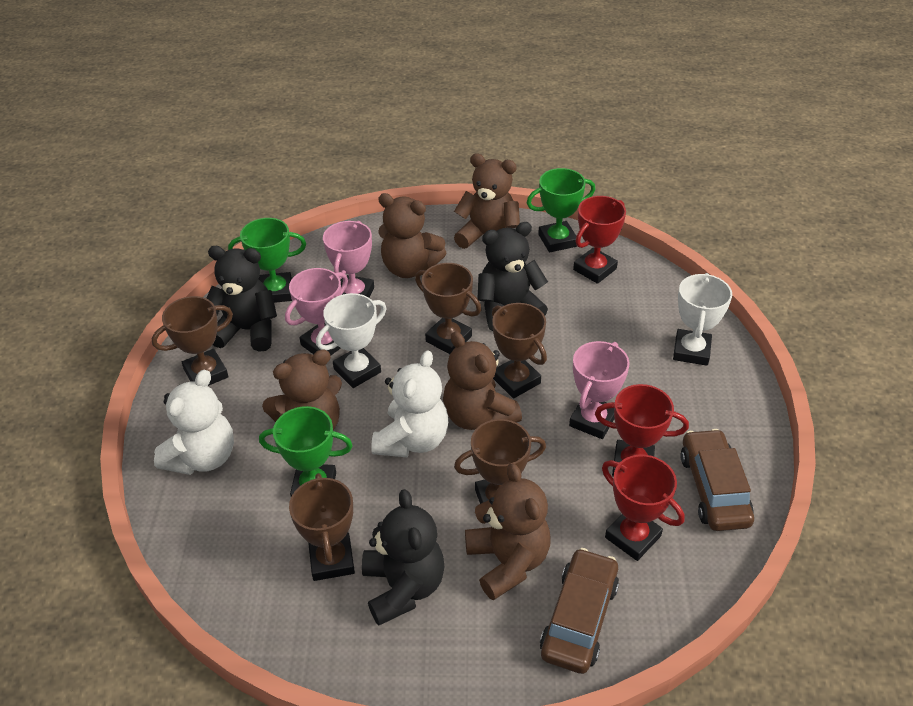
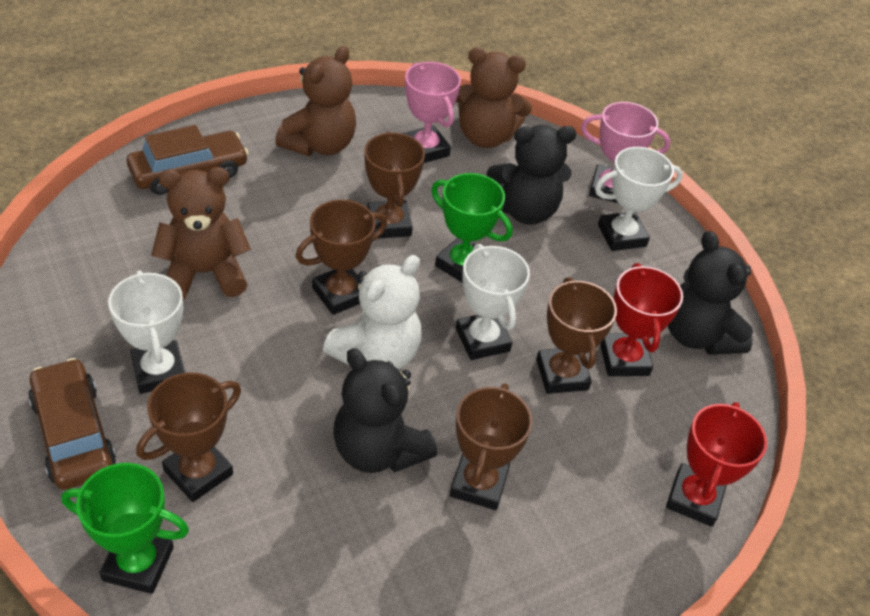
brown teddy bear: 5 -> 3
green trophy: 3 -> 2
pink trophy: 3 -> 2
red trophy: 3 -> 2
white teddy bear: 2 -> 1
white trophy: 2 -> 3

